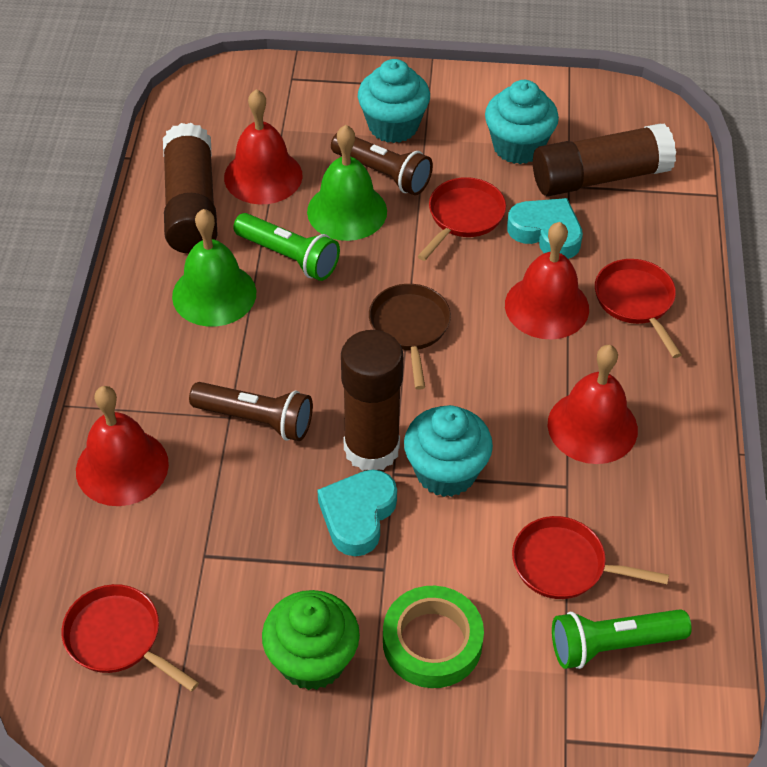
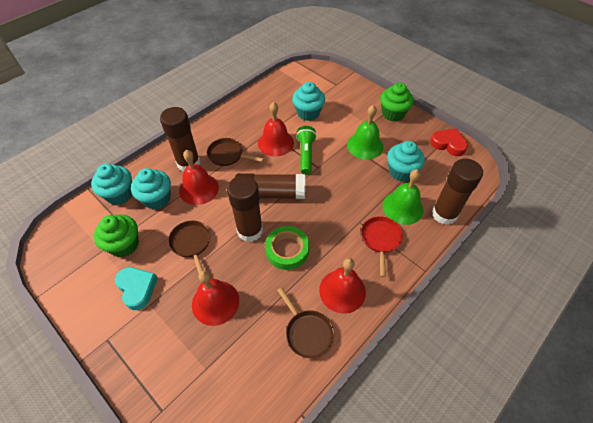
brown flashlight: 2 -> 0
brown glue stick: 3 -> 4
brown pan: 1 -> 3
green cupcake: 1 -> 2
green flashlight: 2 -> 1
red heart: 0 -> 1
red pan: 4 -> 1
turquoise cupcake: 3 -> 4
turquoise heart: 2 -> 1

